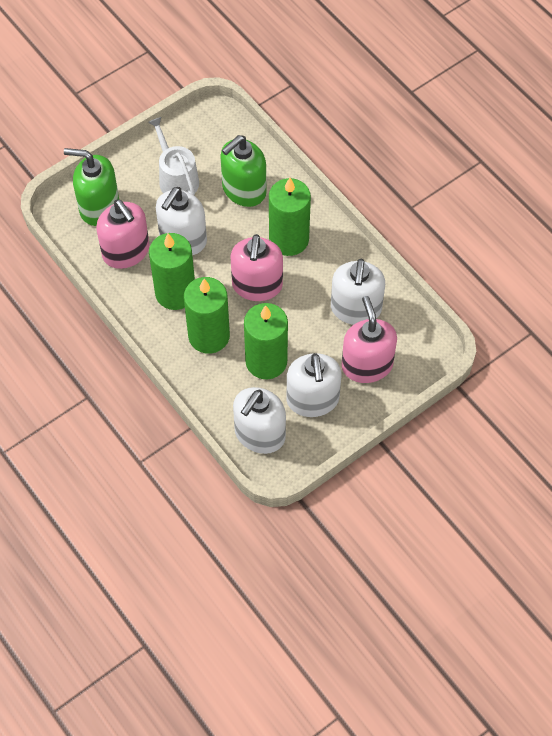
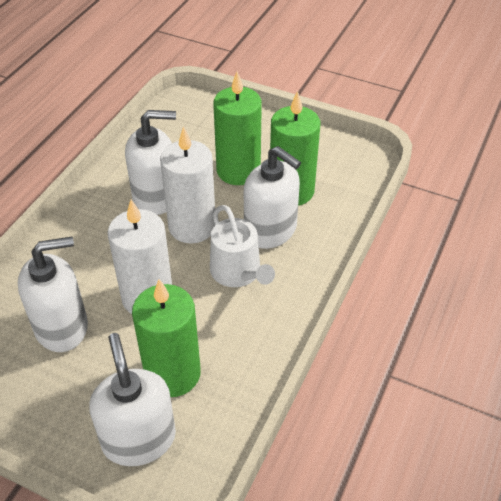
green candle: 4 -> 3
green soap dispenser: 2 -> 0
pink soap dispenser: 3 -> 0
white candle: 0 -> 2

